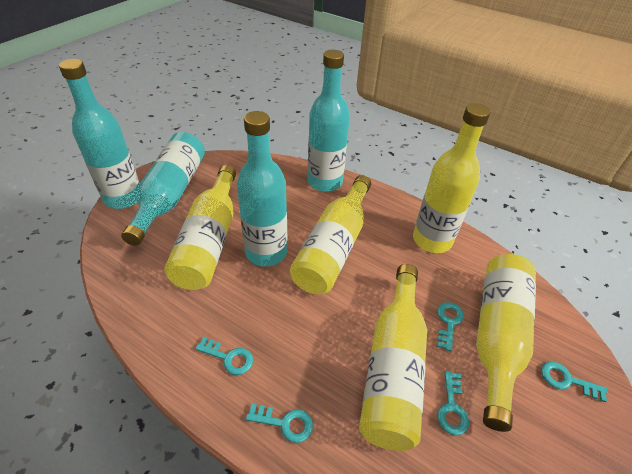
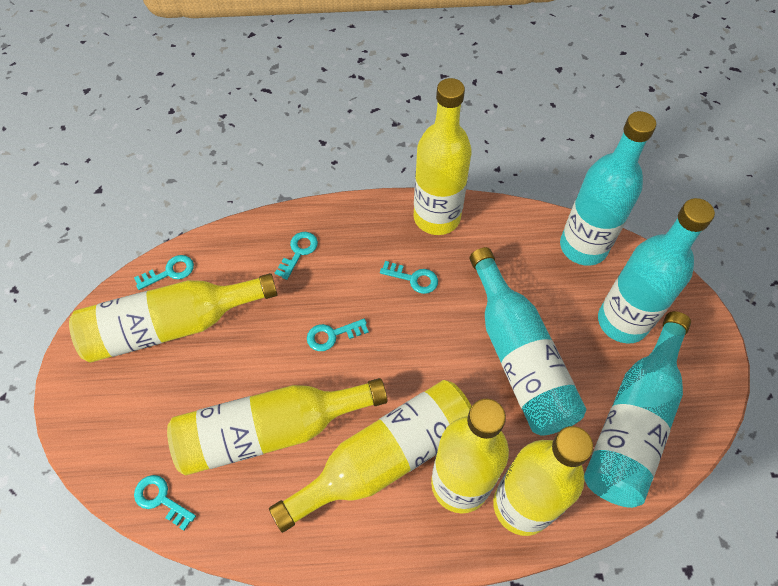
yellow bottle: 5 -> 6

